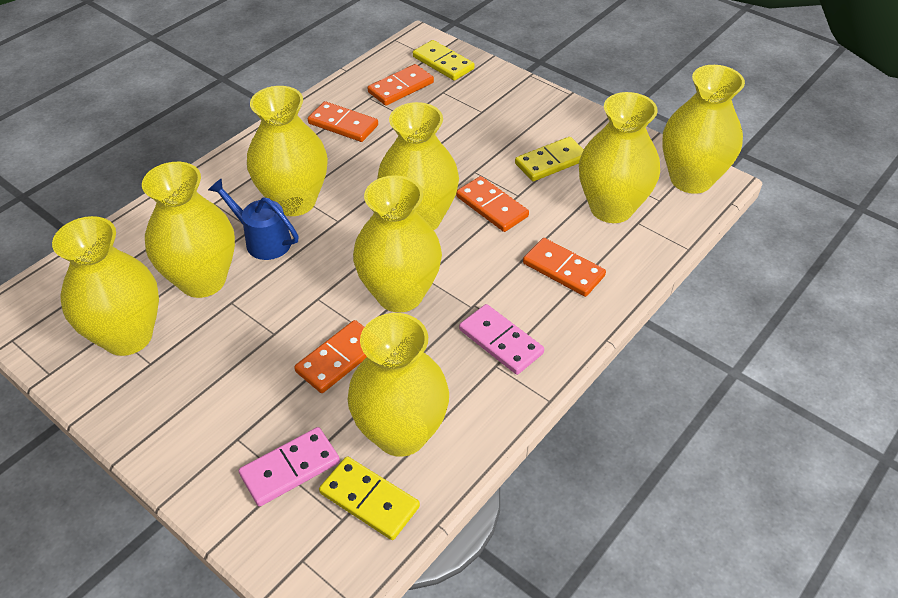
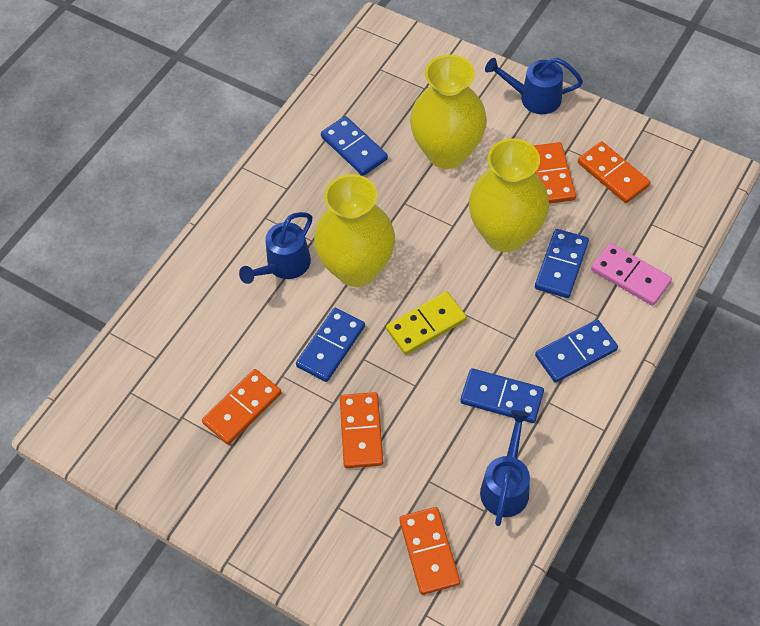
blue domino: 0 -> 5
blue watering can: 1 -> 3
pink domino: 2 -> 1
yellow domino: 3 -> 1
yellow vase: 8 -> 3

